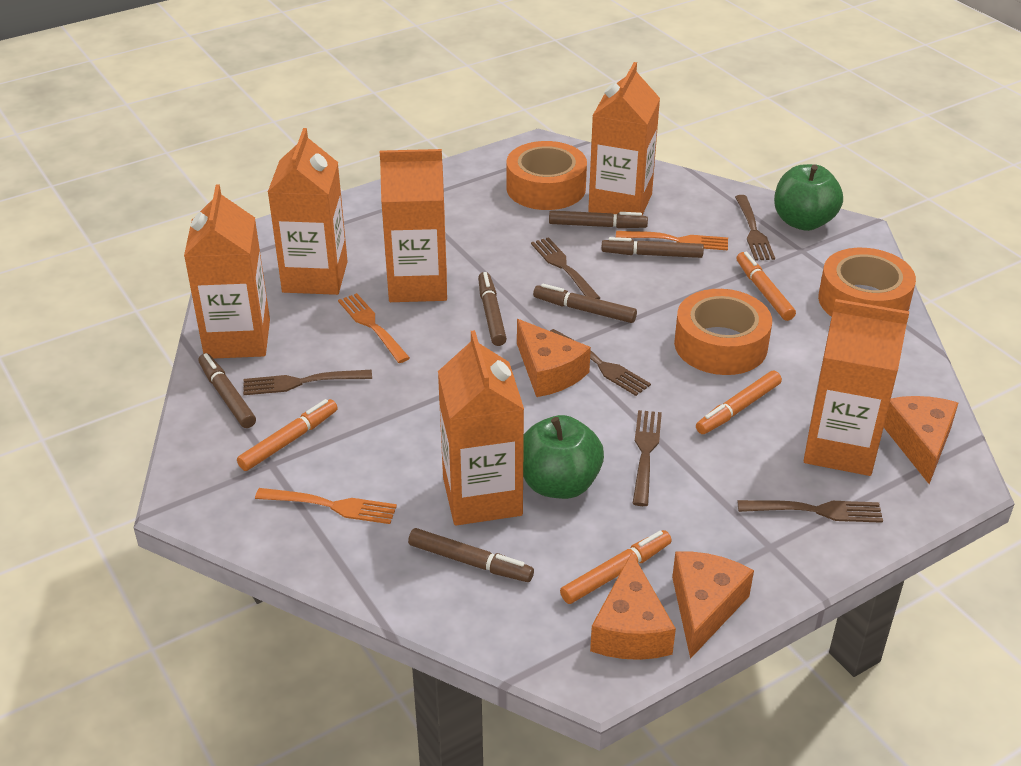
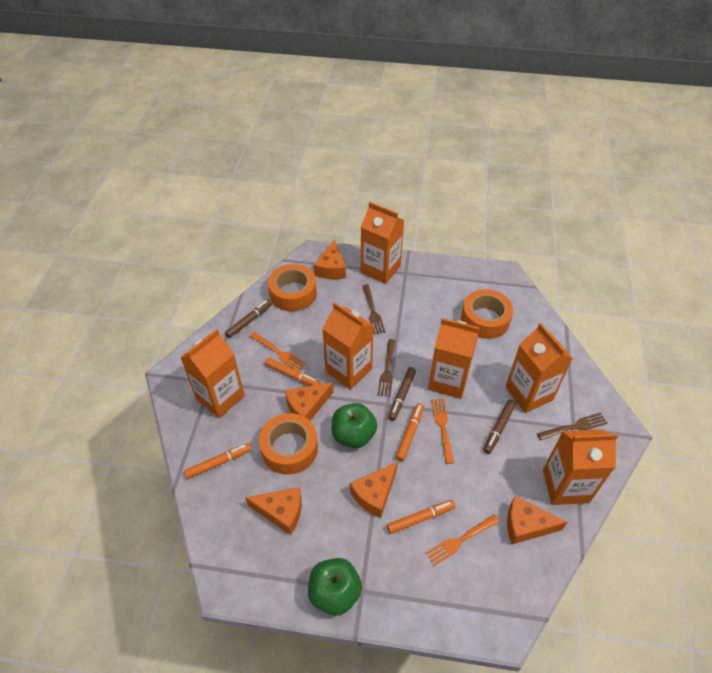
brown fork: 6 -> 3
brown marker: 6 -> 3
orange cheese: 4 -> 5

